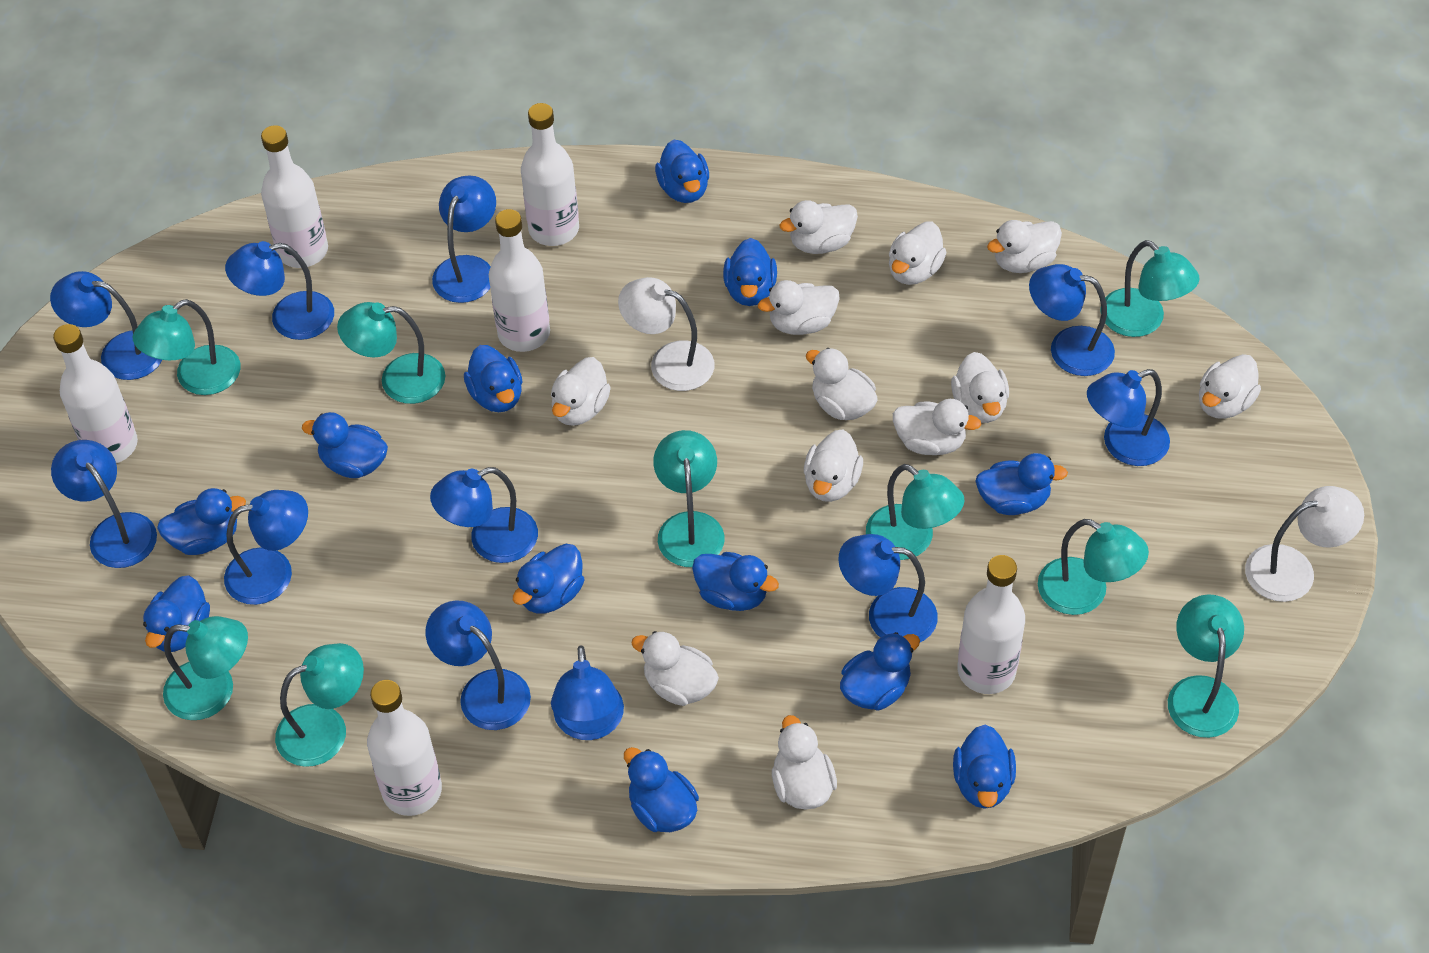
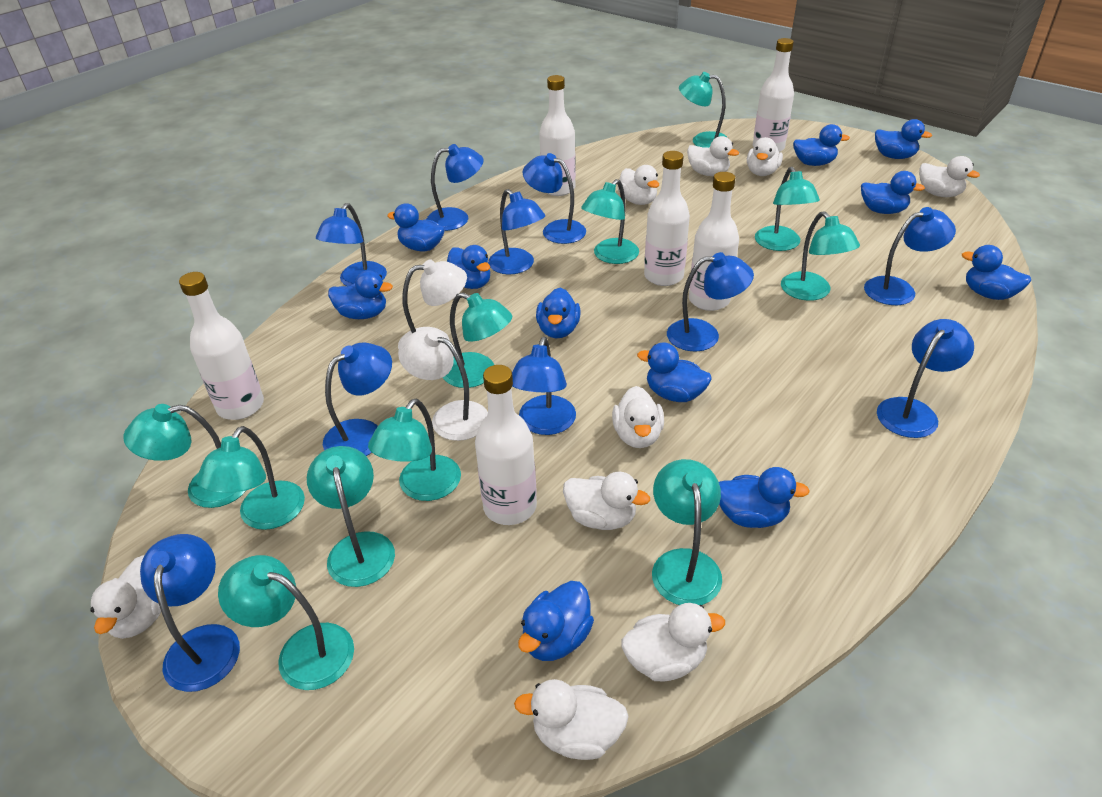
blue duck: 12 -> 11
blue lamp: 11 -> 10
turquoise lamp: 9 -> 11
white duck: 12 -> 9

